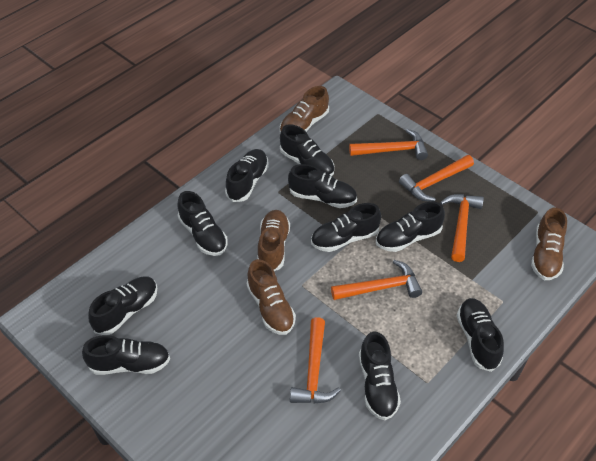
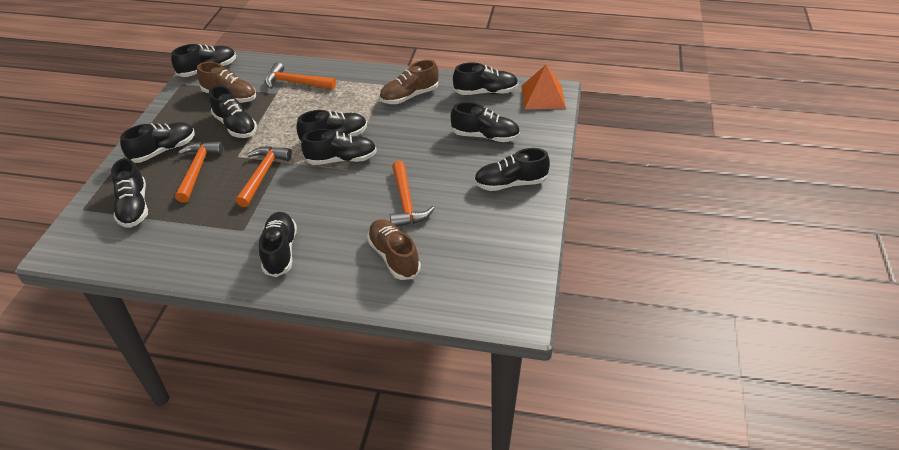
brown shoe: 4 -> 3
orange hammer: 5 -> 4
orange pyramid: 0 -> 1

